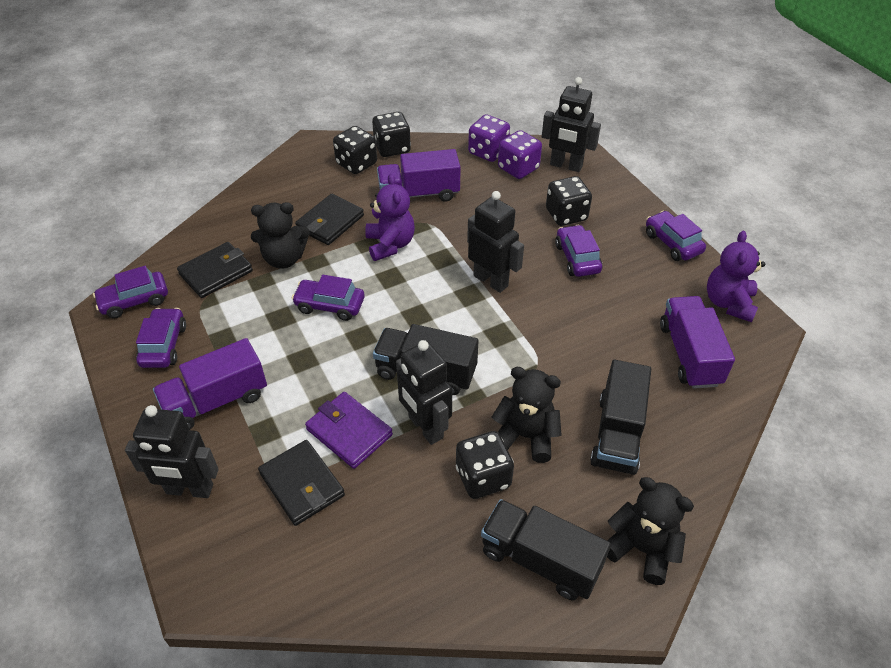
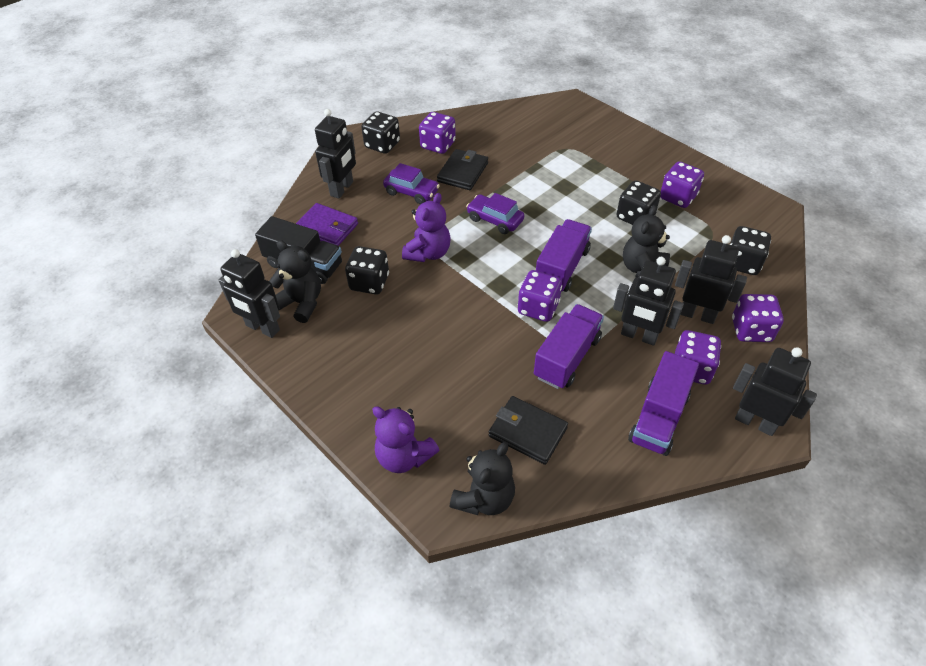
black robot: 4 -> 5
black truck: 3 -> 1
black wallet: 3 -> 2
purple car: 5 -> 2
purple dice: 2 -> 5

